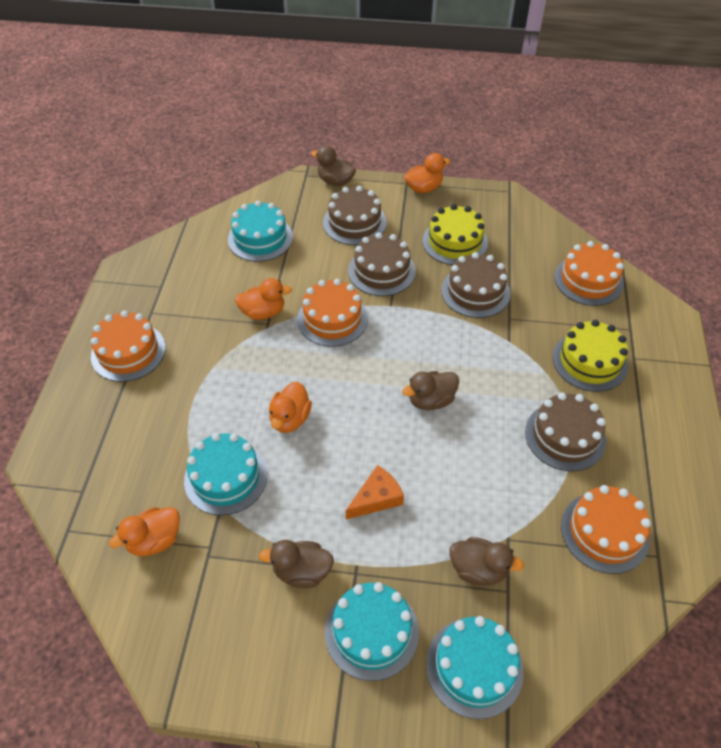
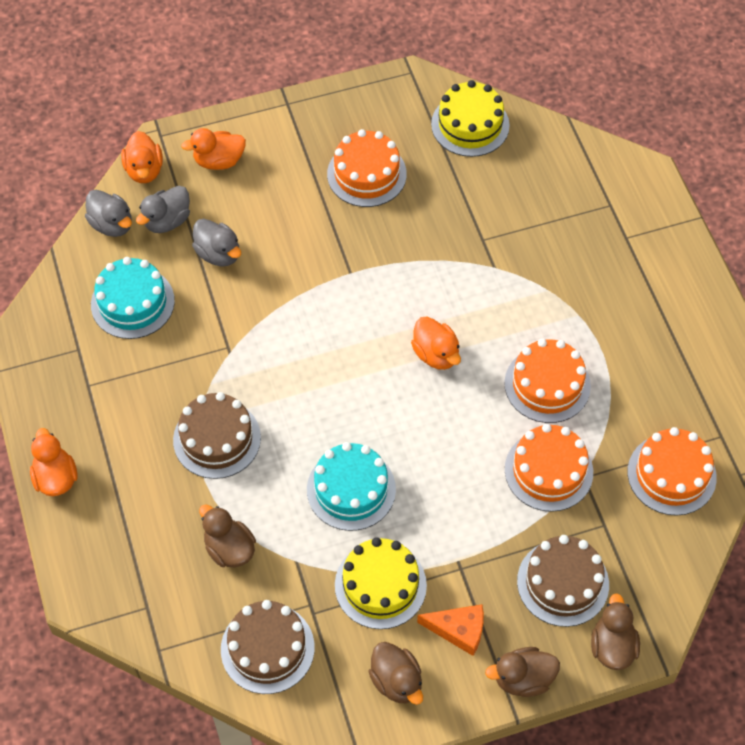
brown cake: 4 -> 3
grey duck: 0 -> 3
turquoise cake: 4 -> 2

